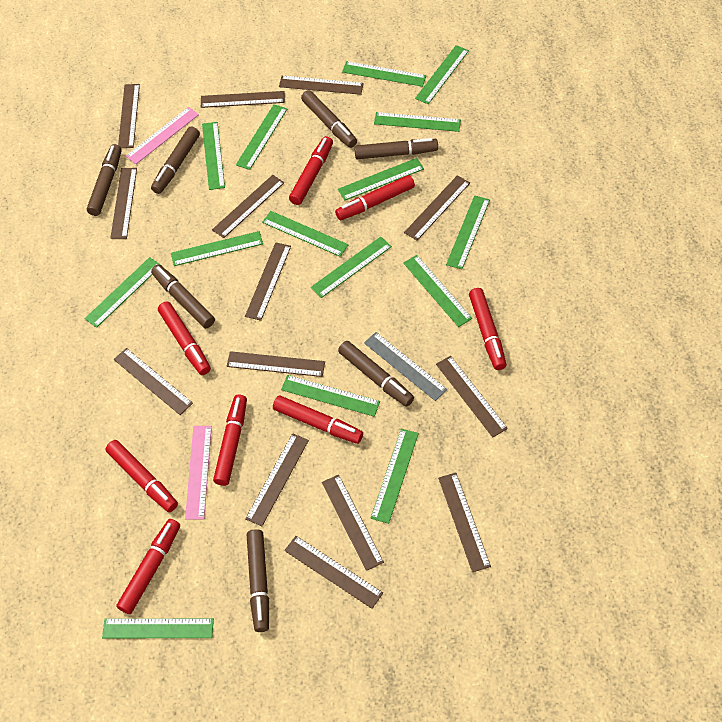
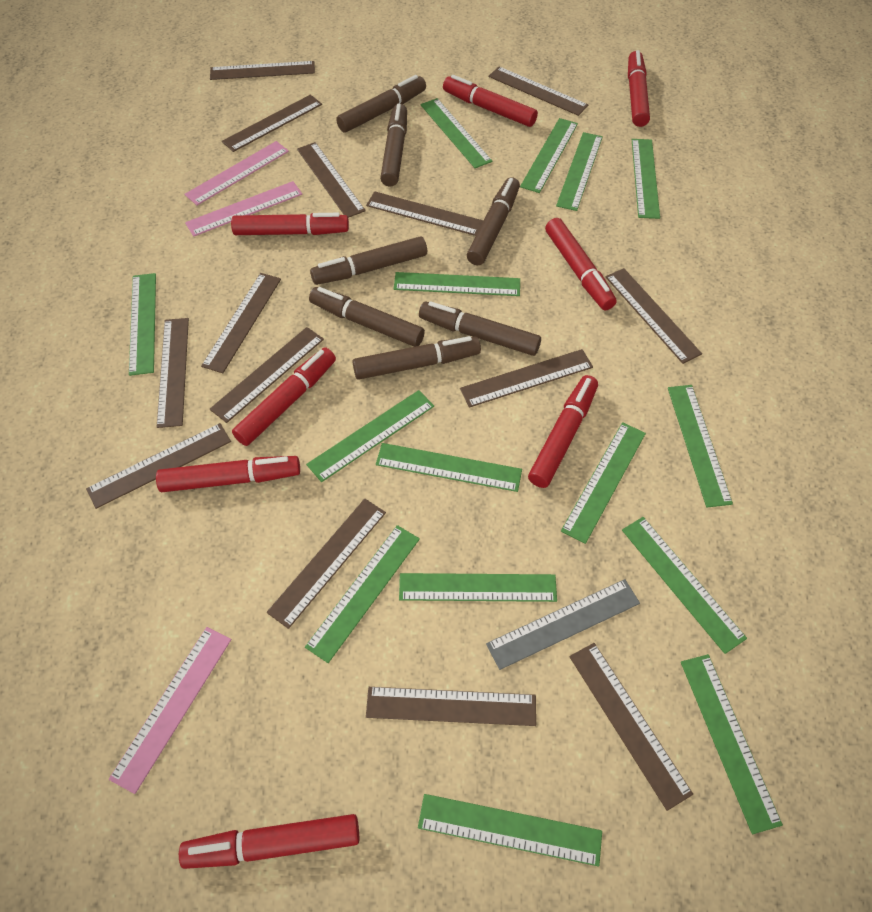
pink ruler: 2 -> 3

